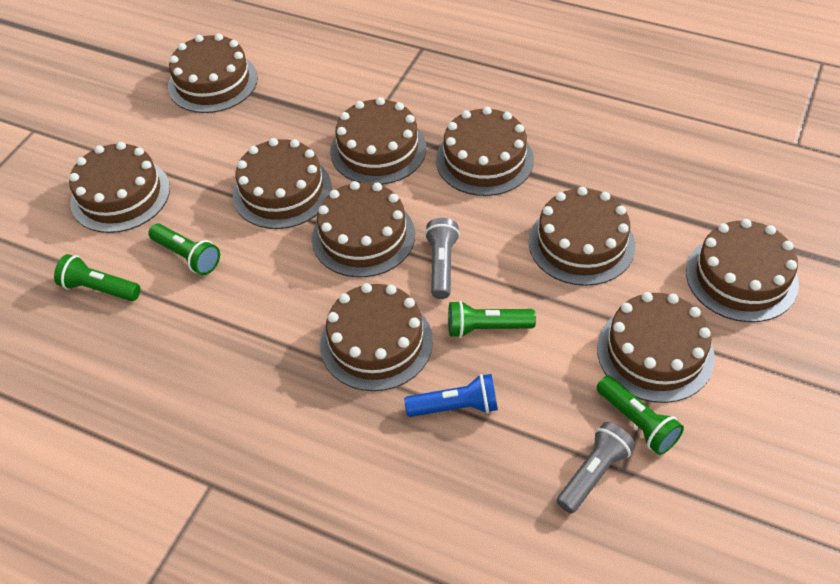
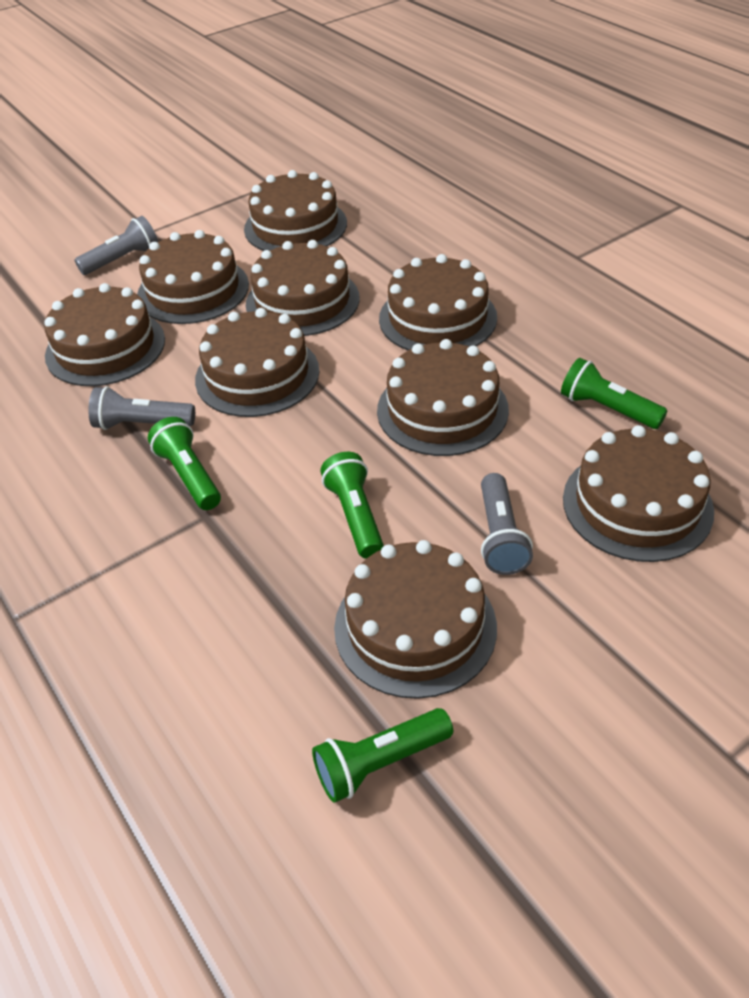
blue flashlight: 1 -> 0
brown cake: 10 -> 9
grey flashlight: 2 -> 3

